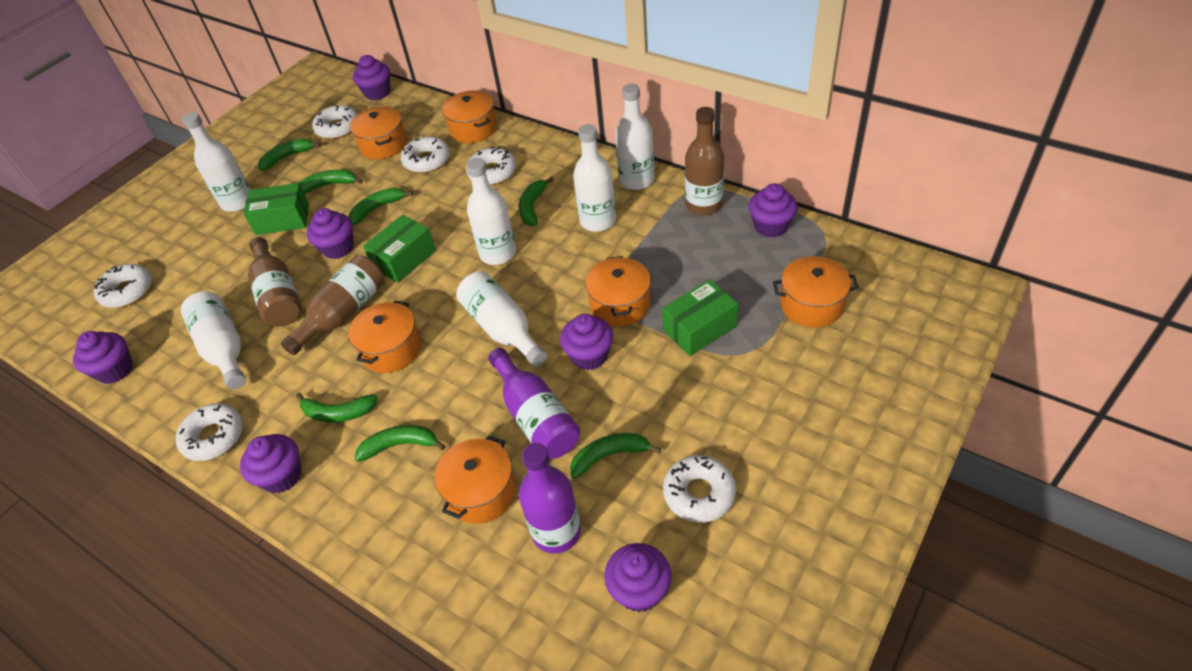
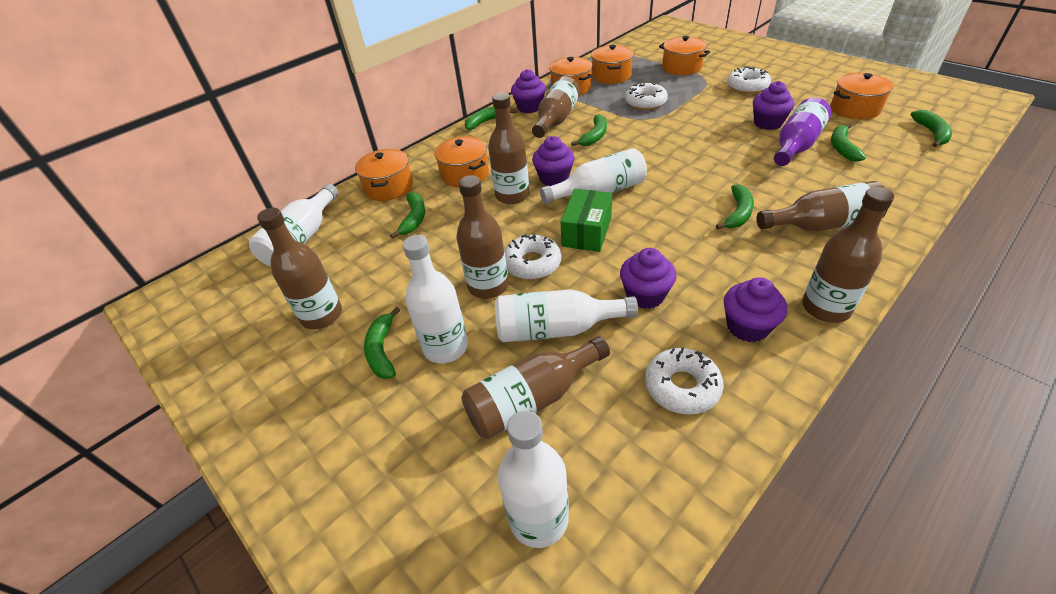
brown bottle: 3 -> 7
green box: 3 -> 1
purple bottle: 2 -> 1
purple cupcake: 7 -> 5
white bottle: 6 -> 5
white donut: 6 -> 4

